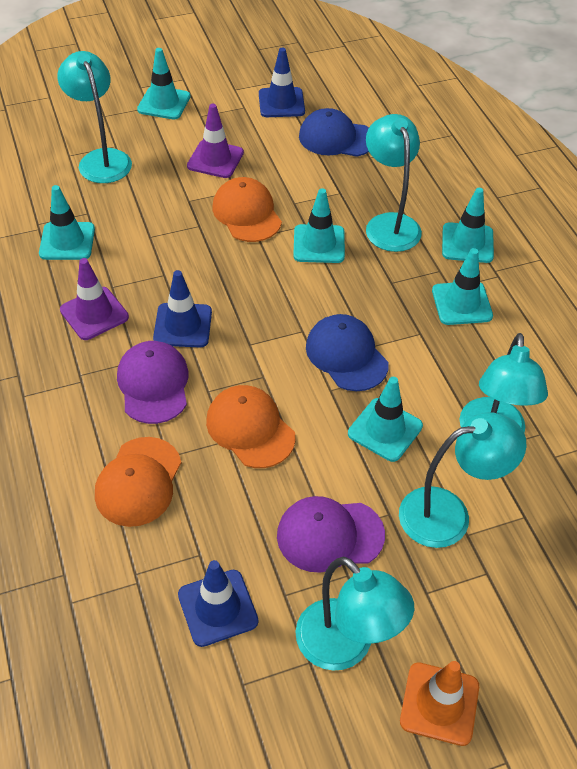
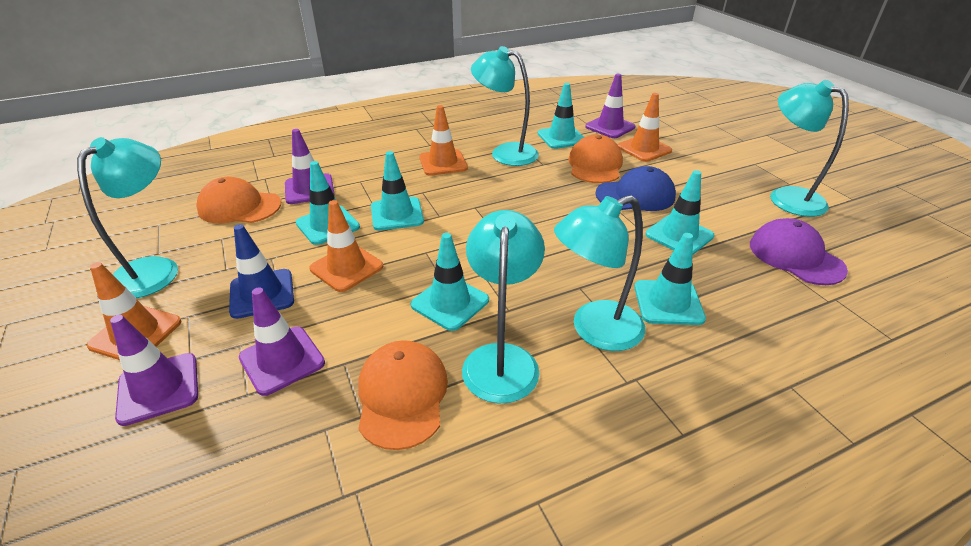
blue cap: 2 -> 1
blue traffic cone: 3 -> 1
orange traffic cone: 1 -> 4
purple cap: 2 -> 1
purple traffic cone: 2 -> 4

